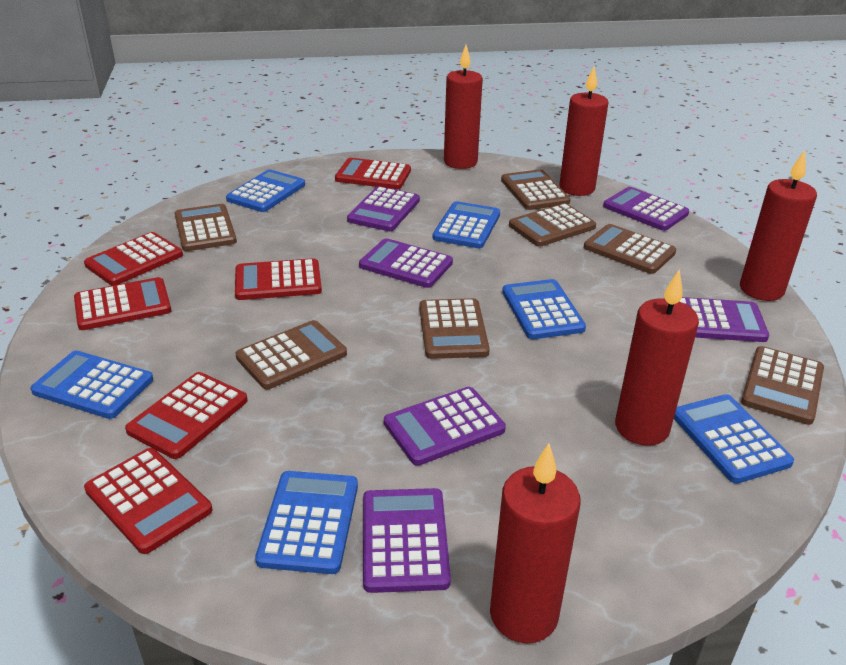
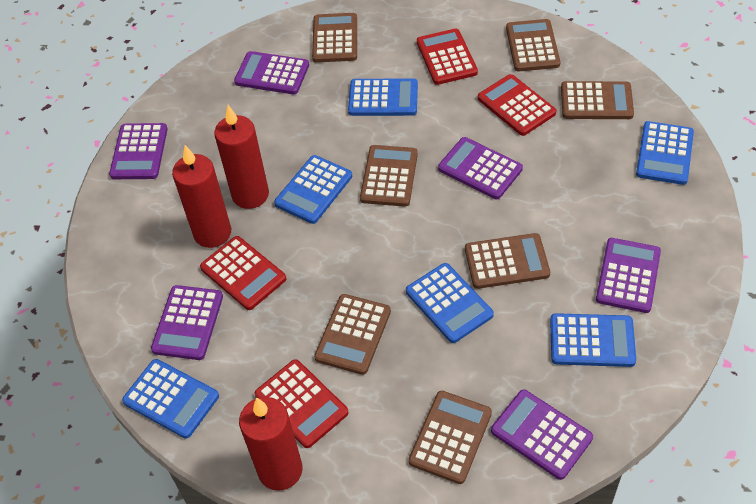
red calculator: 6 -> 4
red candle: 5 -> 3

